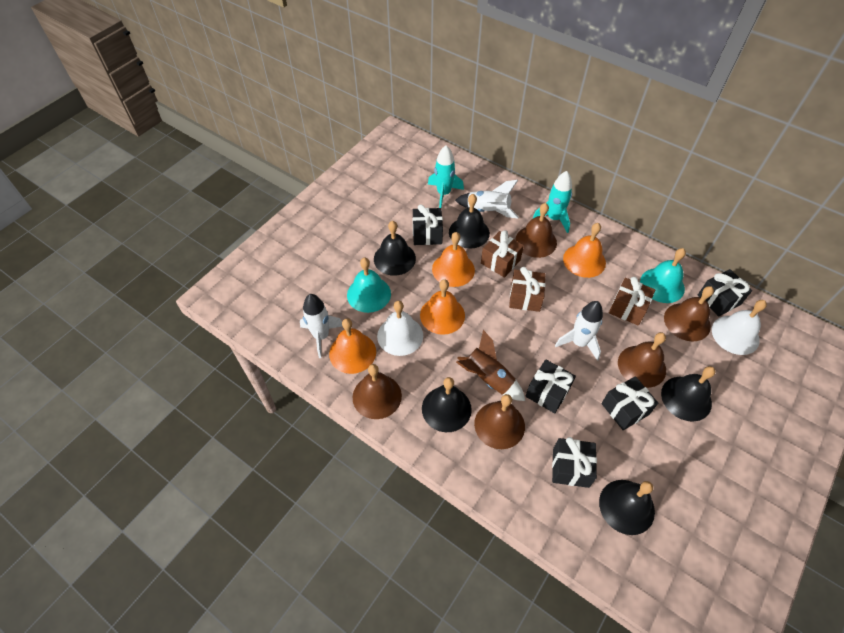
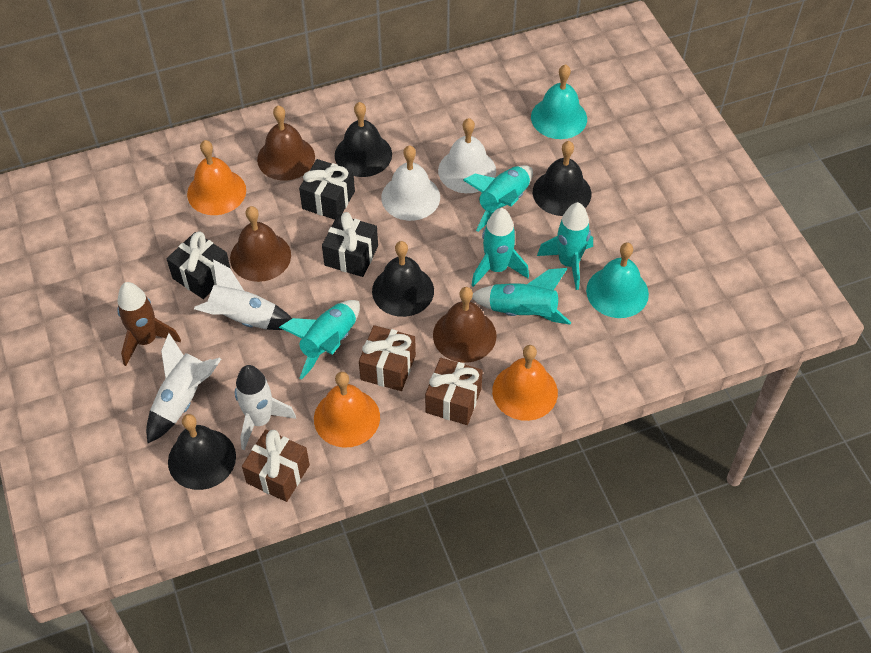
black bell: 5 -> 4
black gift: 5 -> 3
brown bell: 5 -> 3
orange bell: 4 -> 3
turquoise rocket: 2 -> 5

